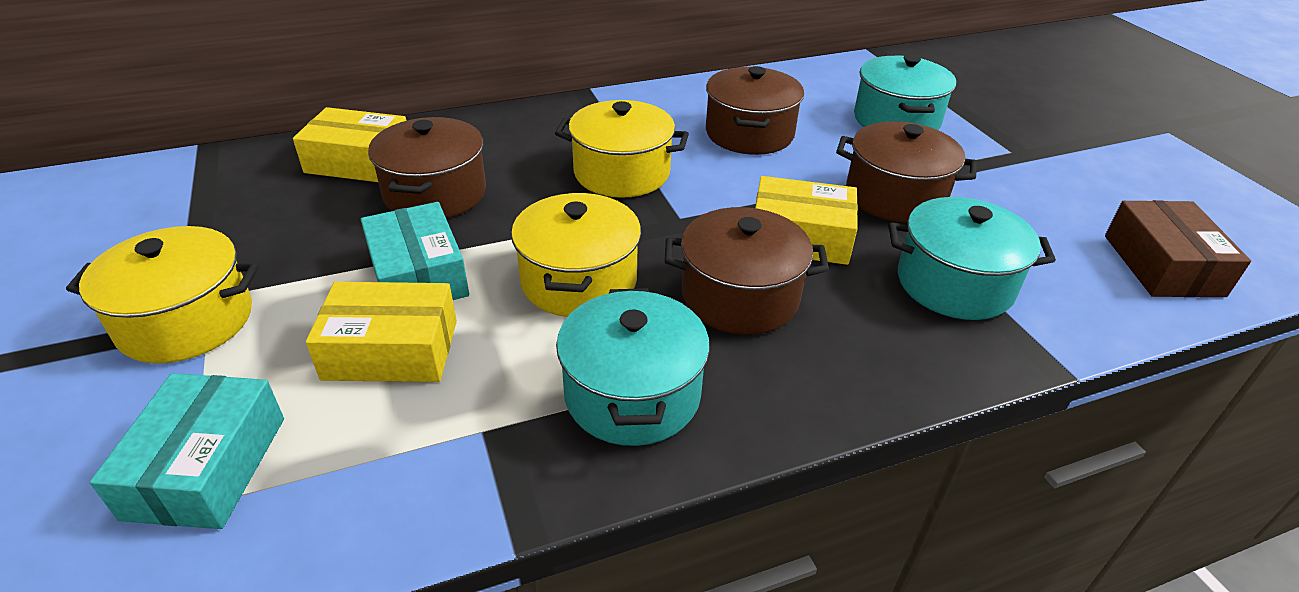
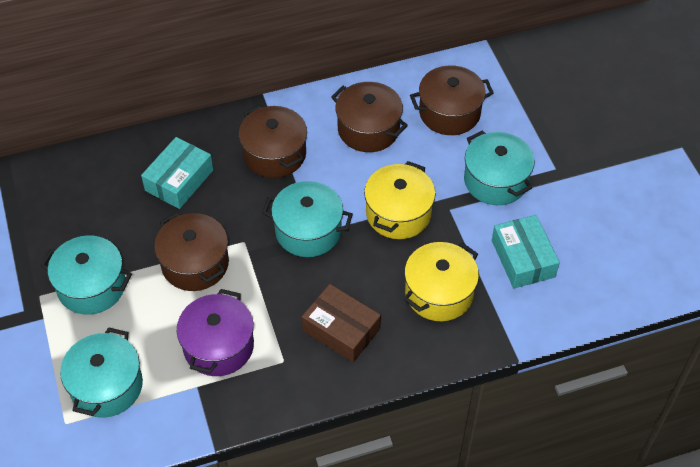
purple pot: 0 -> 1
turquoise pot: 3 -> 4
yellow box: 3 -> 0
yellow pot: 3 -> 2

